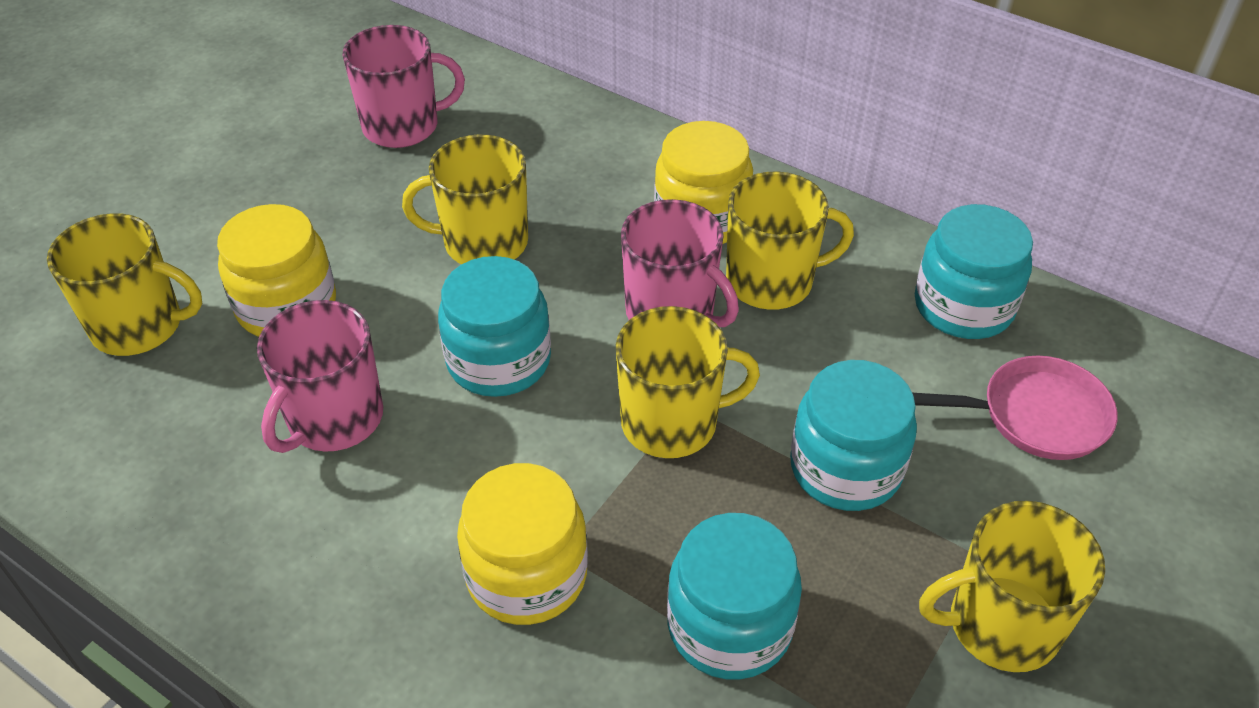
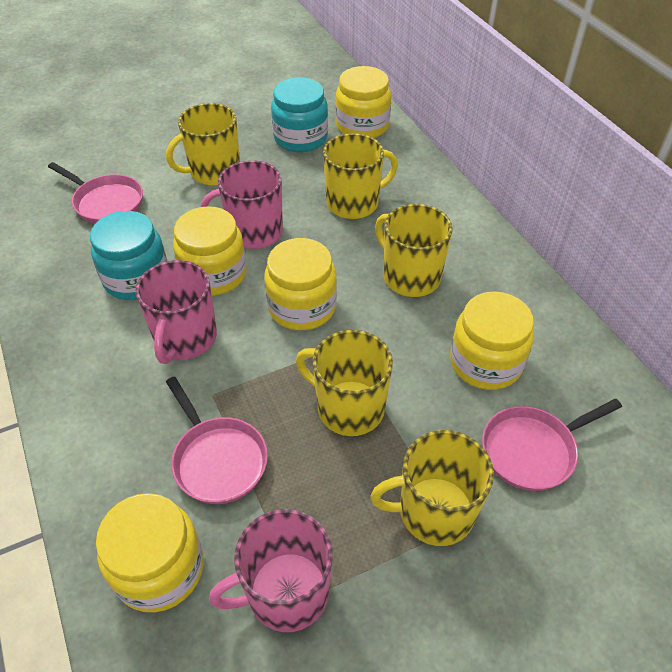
pink pan: 1 -> 3
turquoise jar: 4 -> 2
yellow jar: 3 -> 5

